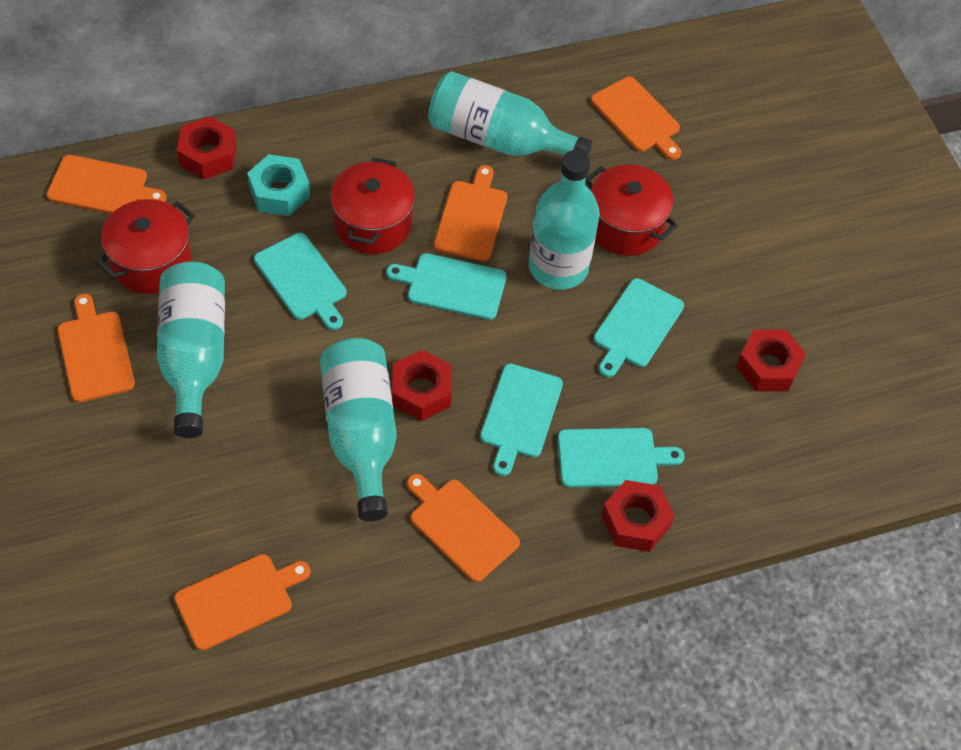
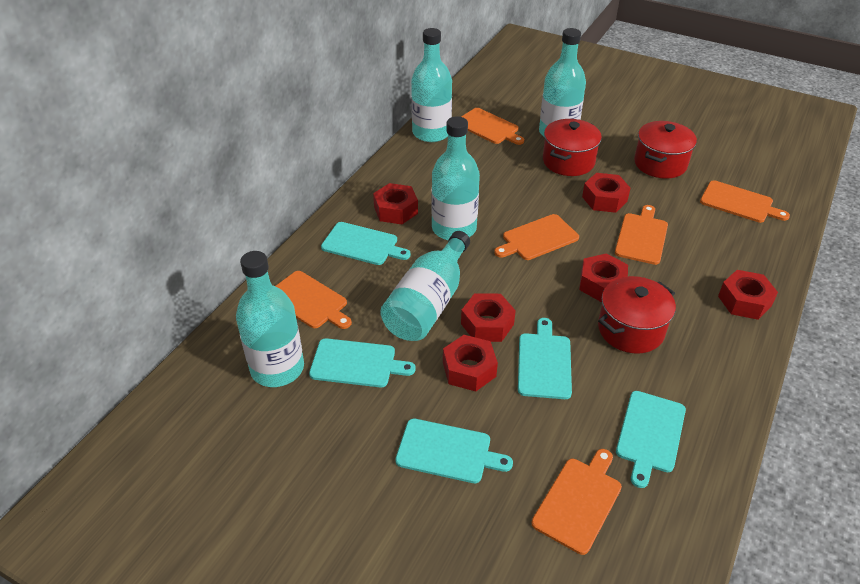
red nut: 4 -> 6
turquoise bottle: 4 -> 5
turquoise nut: 1 -> 0

